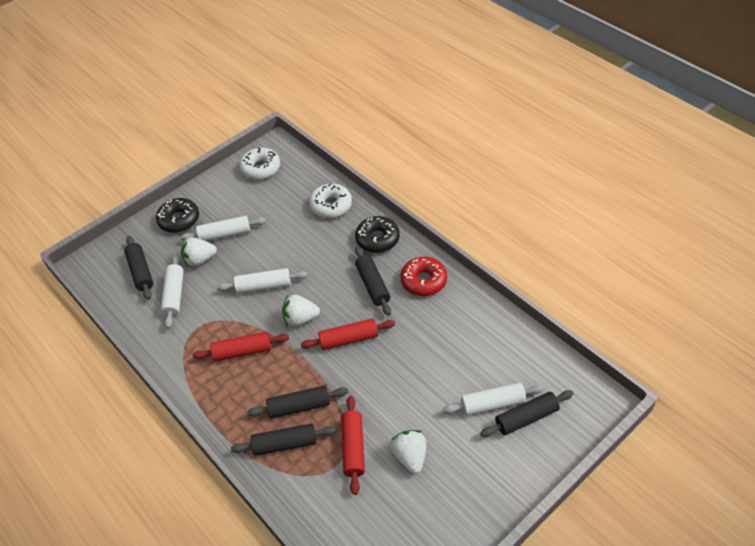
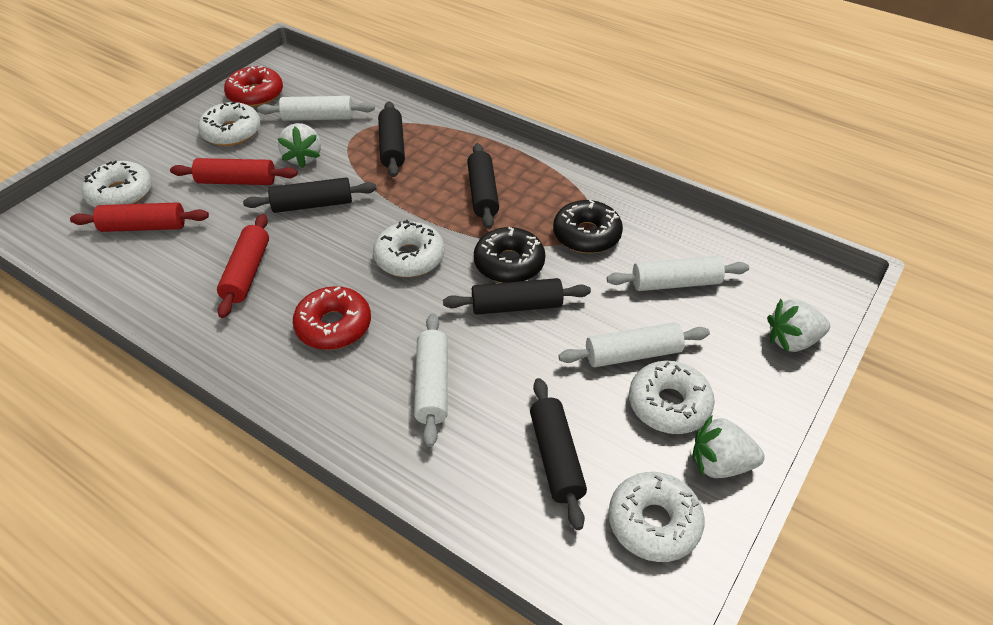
red donut: 1 -> 2
white donut: 2 -> 5

